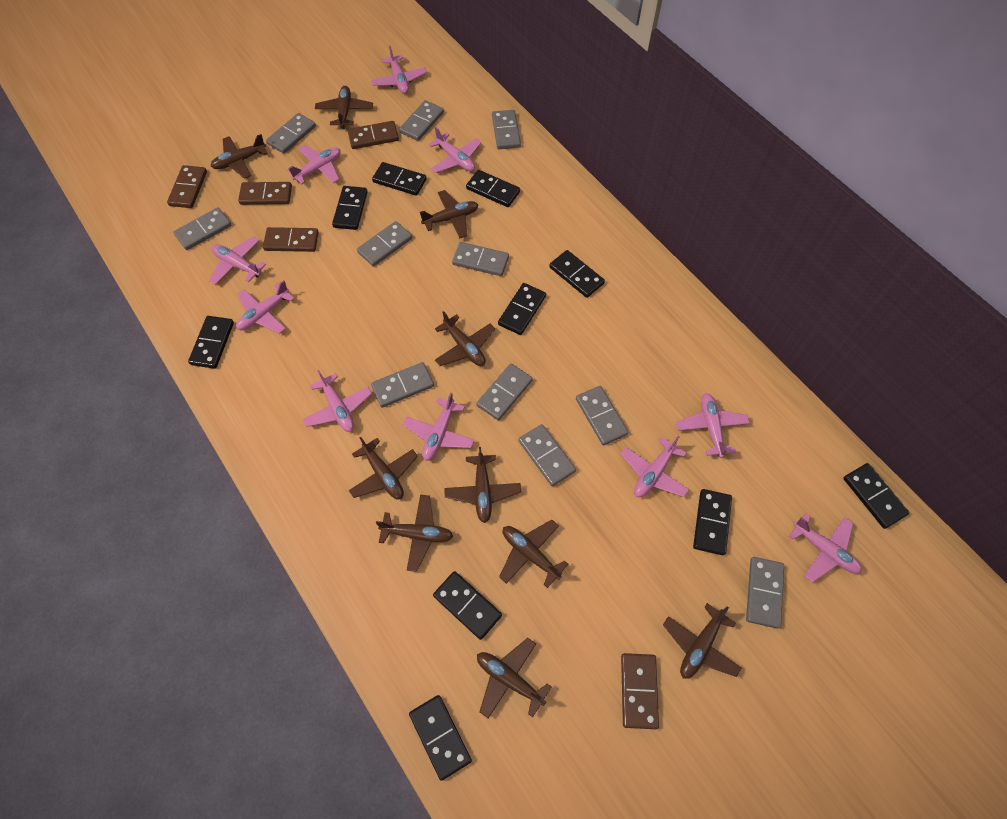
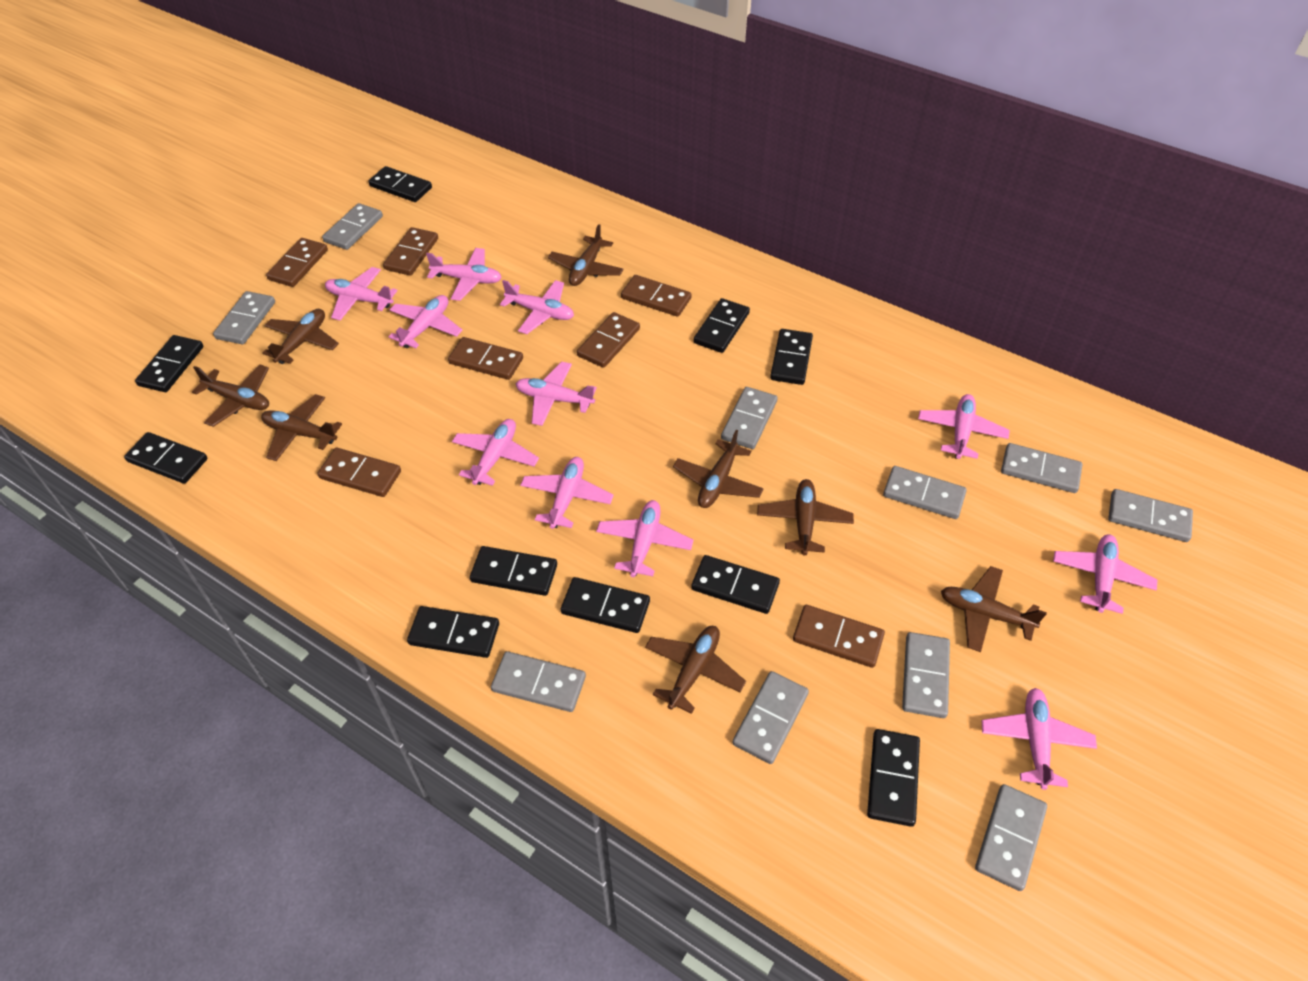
brown domino: 5 -> 7
brown plane: 10 -> 8
grey domino: 11 -> 10
pink plane: 10 -> 11

